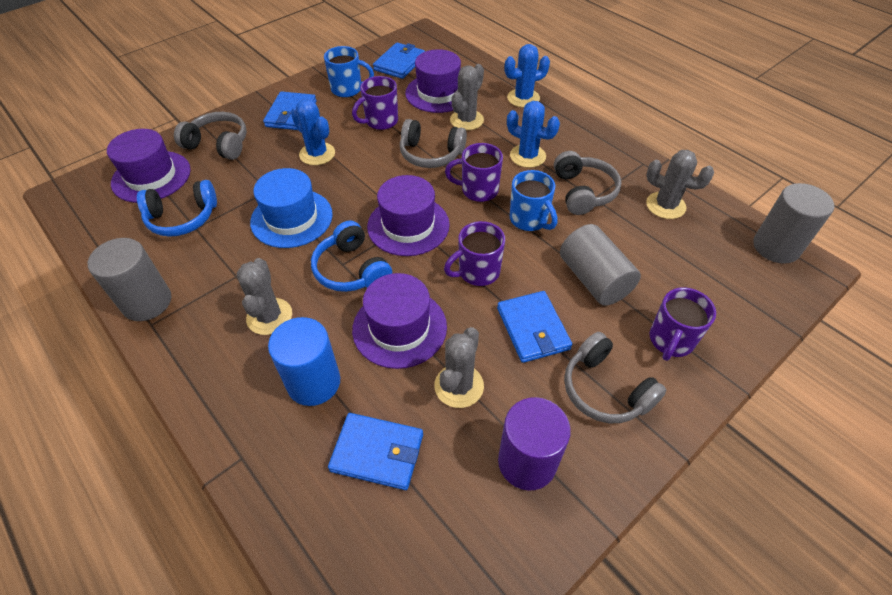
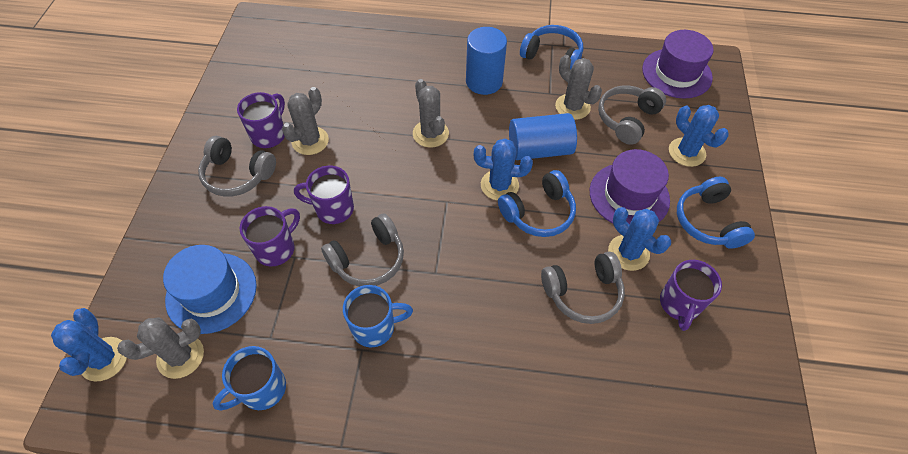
blue cactus: 3 -> 4
blue cylinder: 1 -> 2
blue headphones: 2 -> 3
blue wallet: 4 -> 0
grey cylinder: 3 -> 0
purple cylinder: 1 -> 0
purple hat: 4 -> 2

